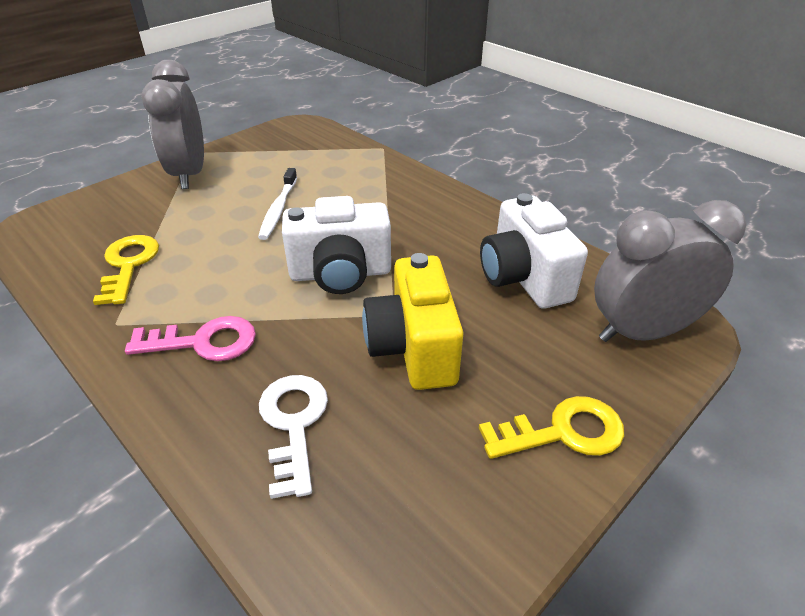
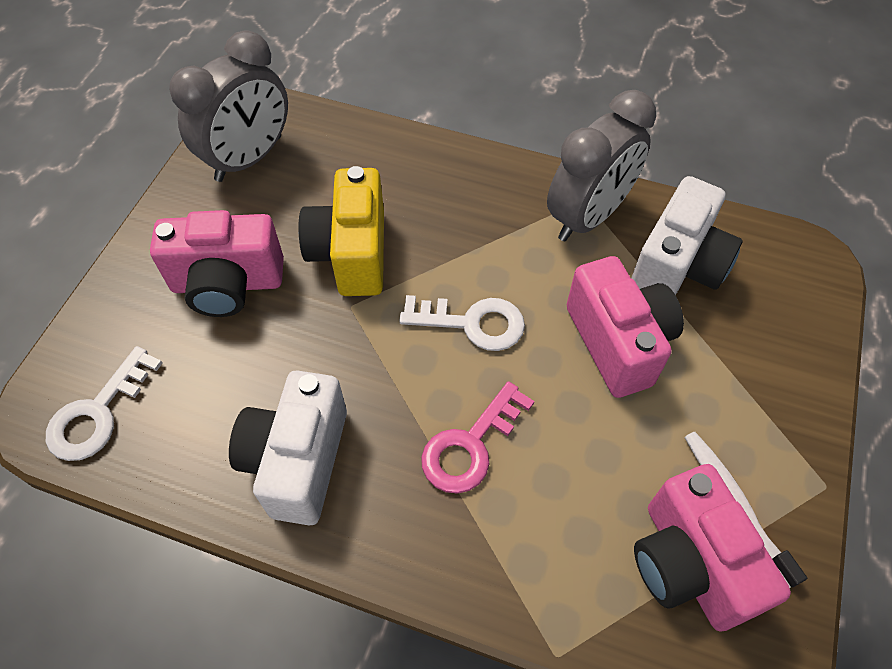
pink camera: 0 -> 3
white key: 1 -> 2
yellow key: 2 -> 0

